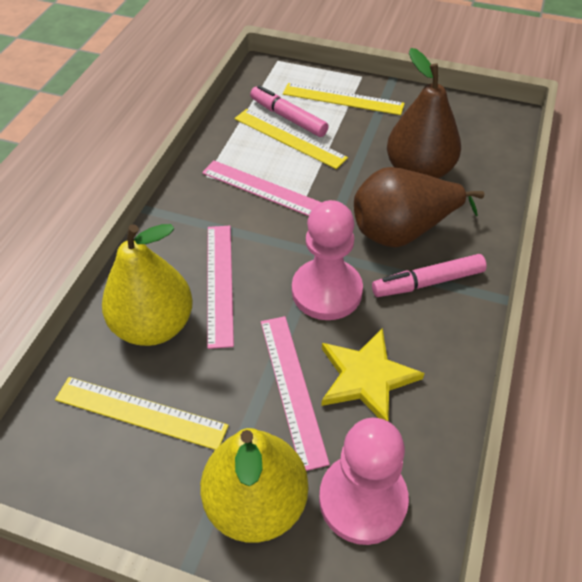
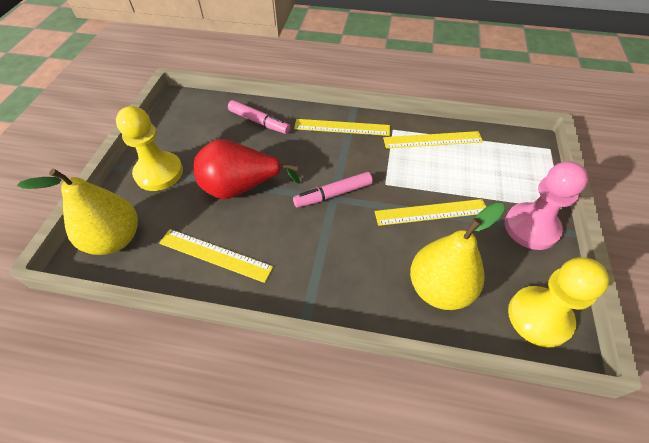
brown pear: 2 -> 0
pink pawn: 2 -> 1
pink ruler: 3 -> 0
red pear: 0 -> 1
yellow pawn: 0 -> 2
yellow ruler: 3 -> 4
yellow star: 1 -> 0

